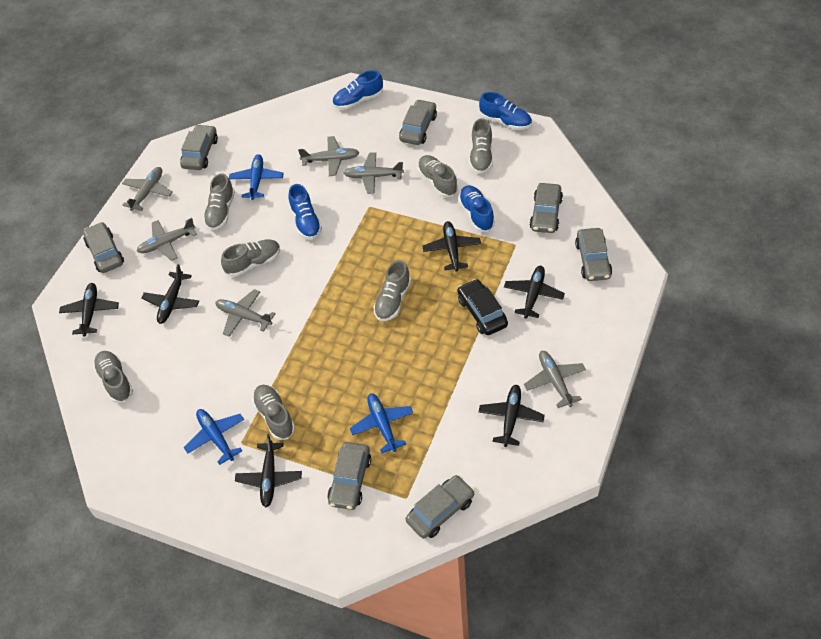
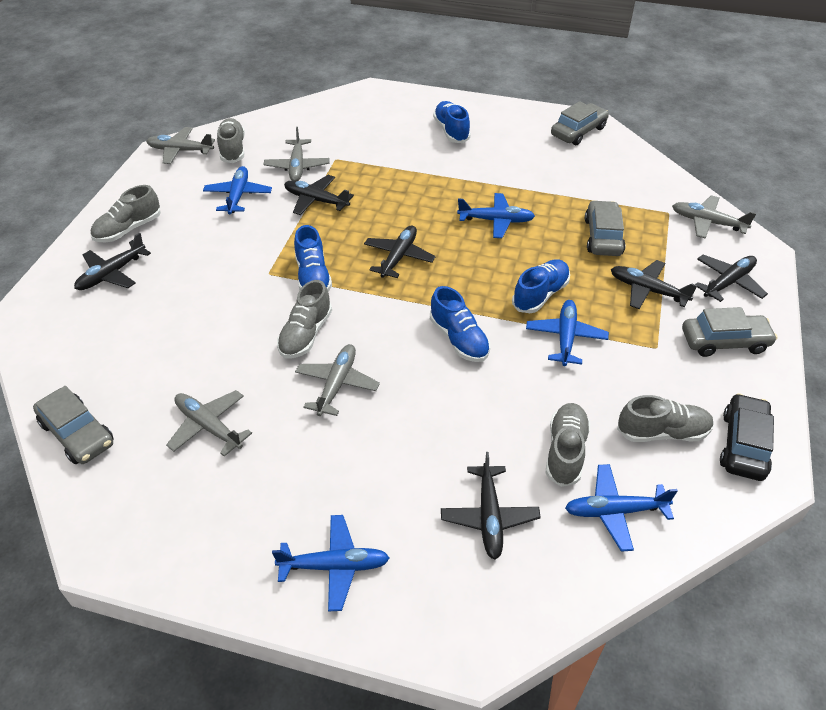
blue plane: 3 -> 5
grey car: 7 -> 4
grey plane: 6 -> 5
grey shoe: 7 -> 5

